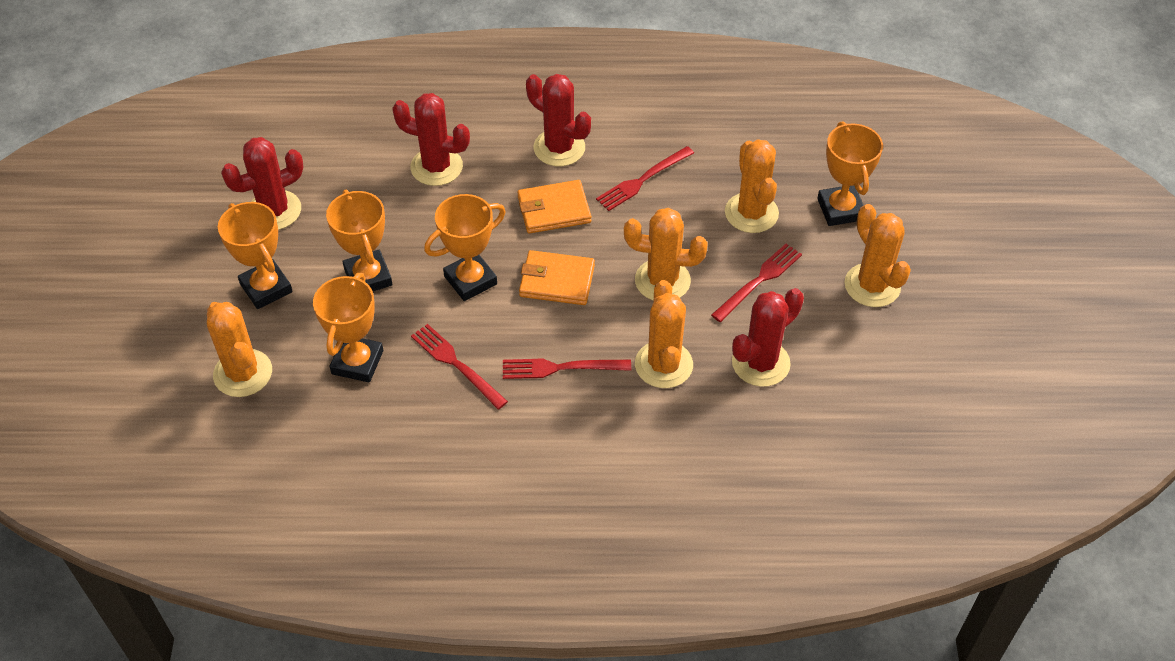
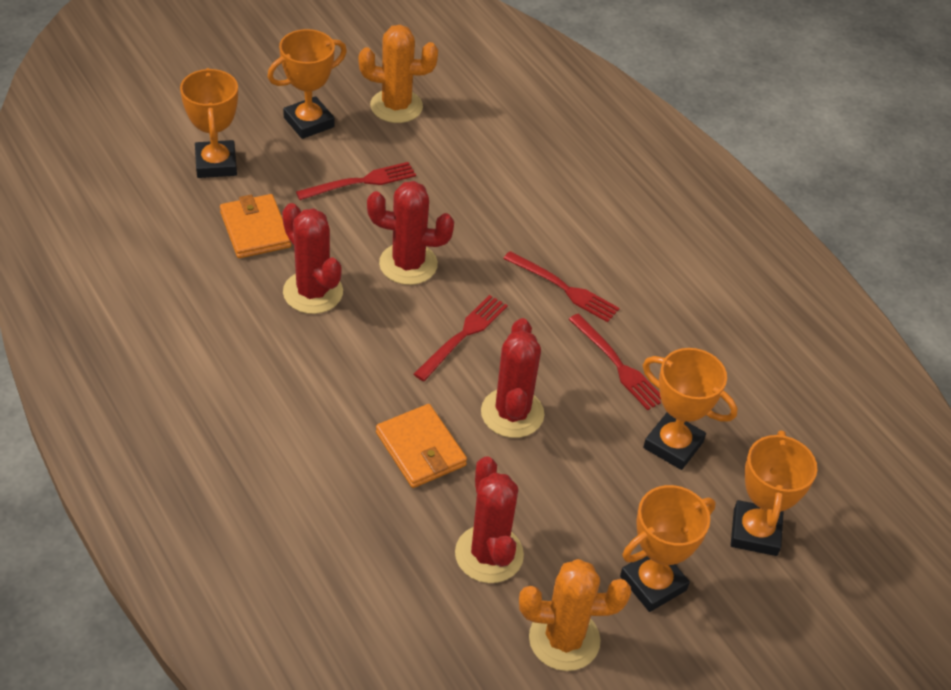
orange cactus: 5 -> 2

